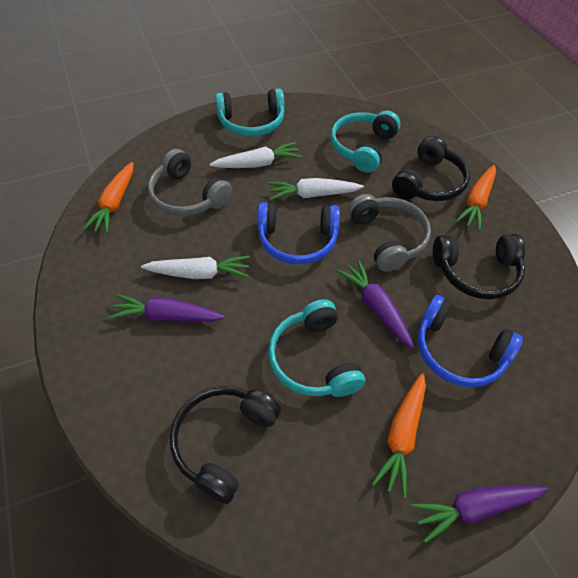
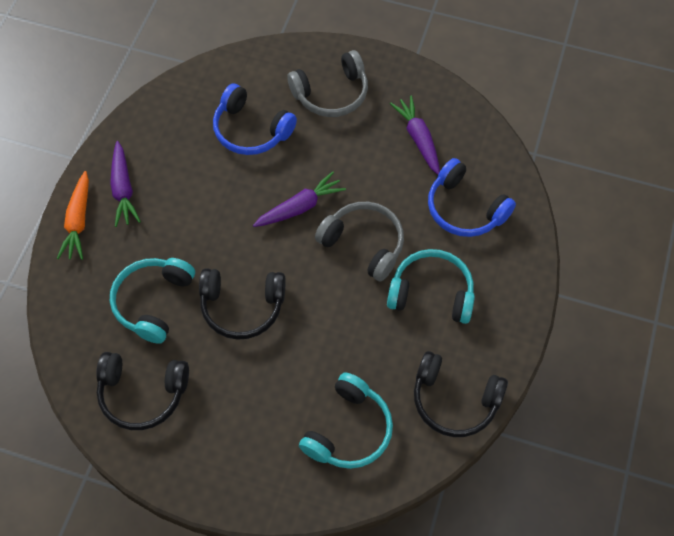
orange carrot: 3 -> 1
white carrot: 3 -> 0

